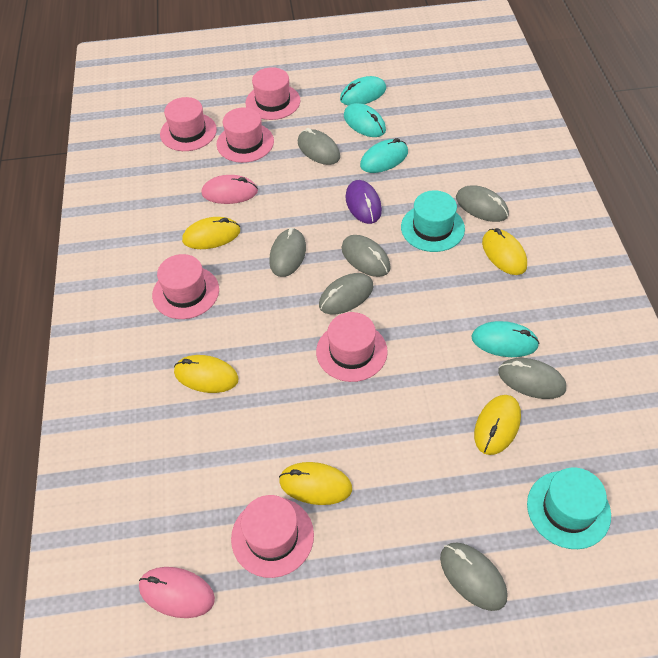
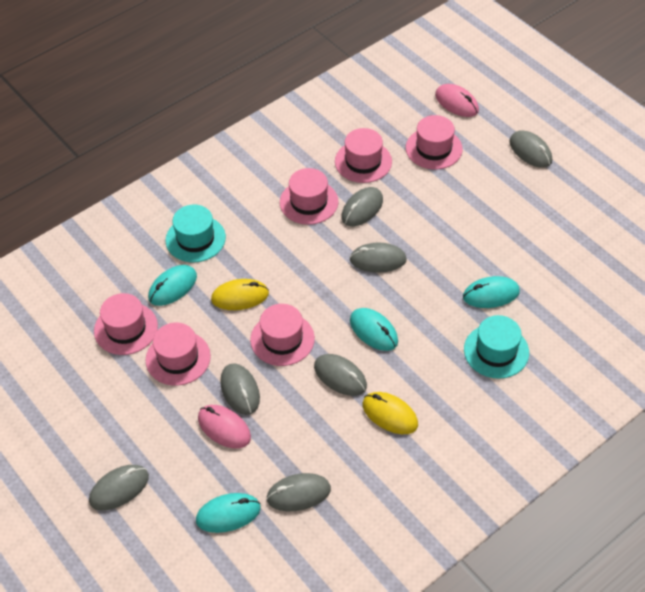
purple mouse: 1 -> 0
yellow mouse: 5 -> 2

